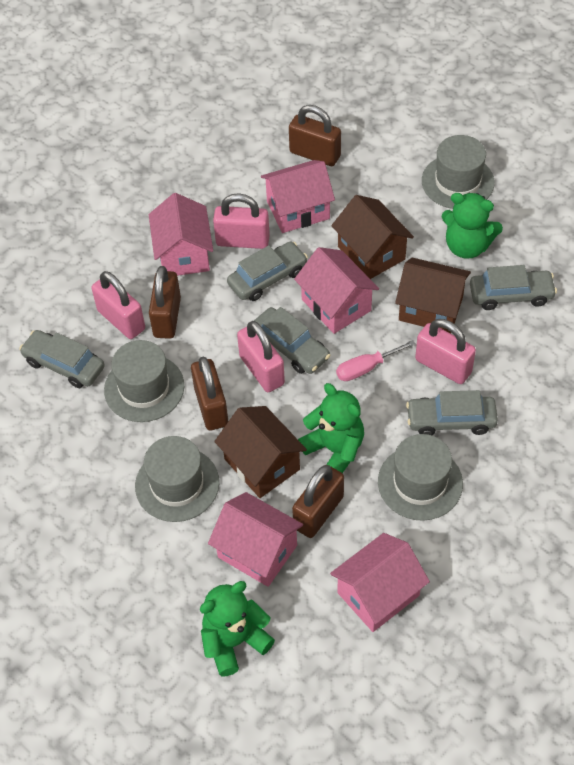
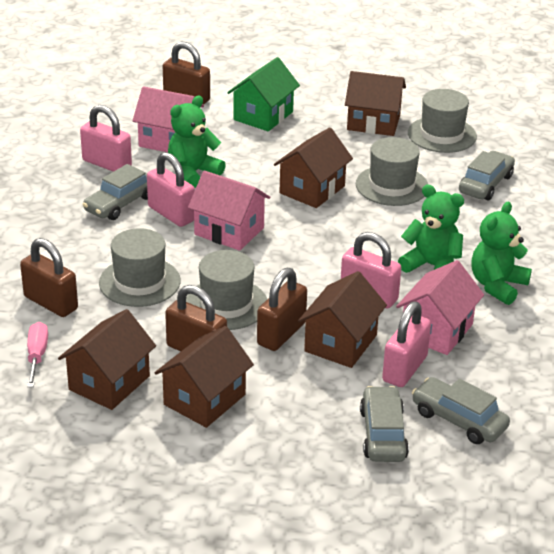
brown house: 3 -> 5
green house: 0 -> 1
grey car: 5 -> 4
pink house: 5 -> 3

